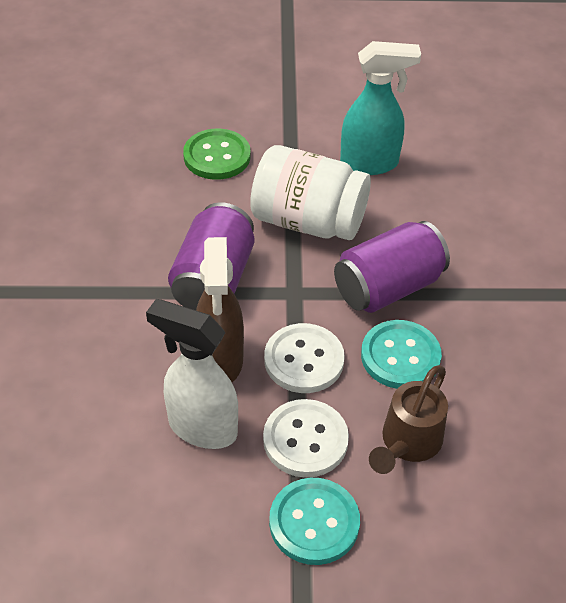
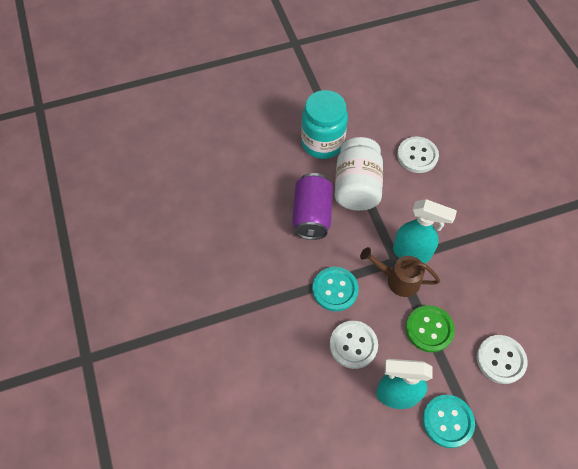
brown spray bottle: 1 -> 0
purple can: 2 -> 1
turquoise jar: 0 -> 1
turquoise spray bottle: 1 -> 2
white button: 2 -> 3
white spray bottle: 1 -> 0

